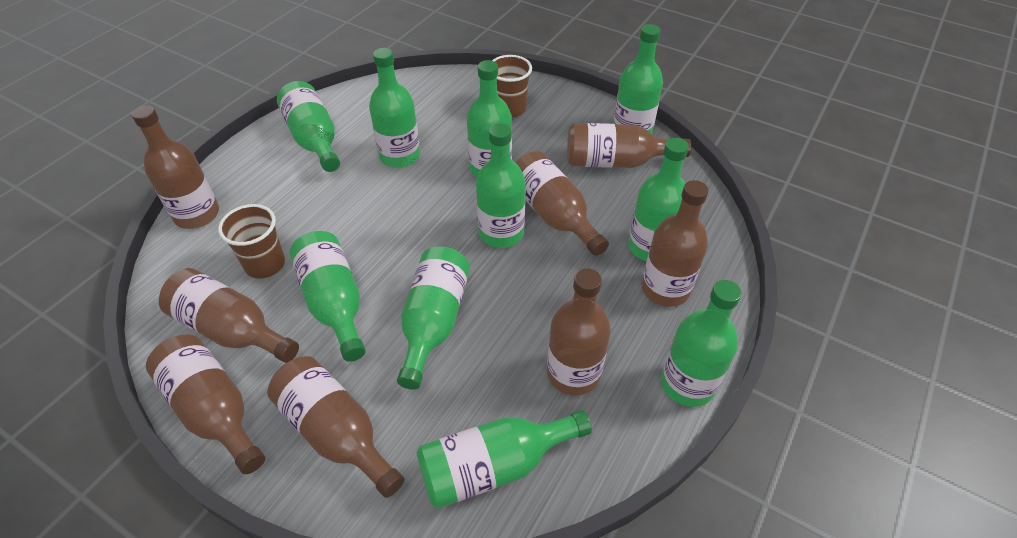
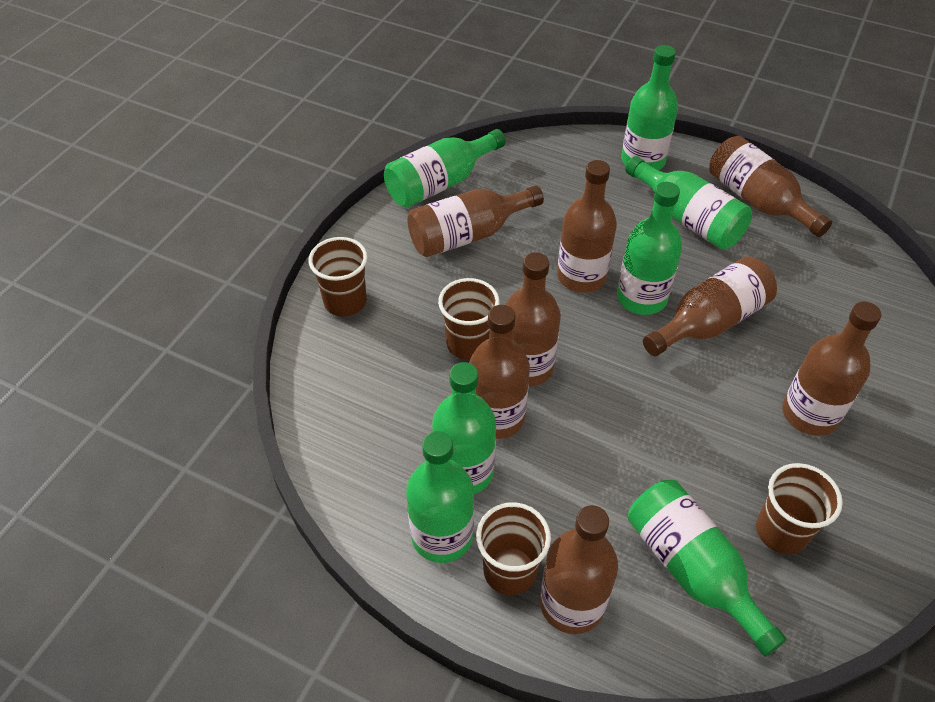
brown cup: 2 -> 4
green bottle: 10 -> 7

